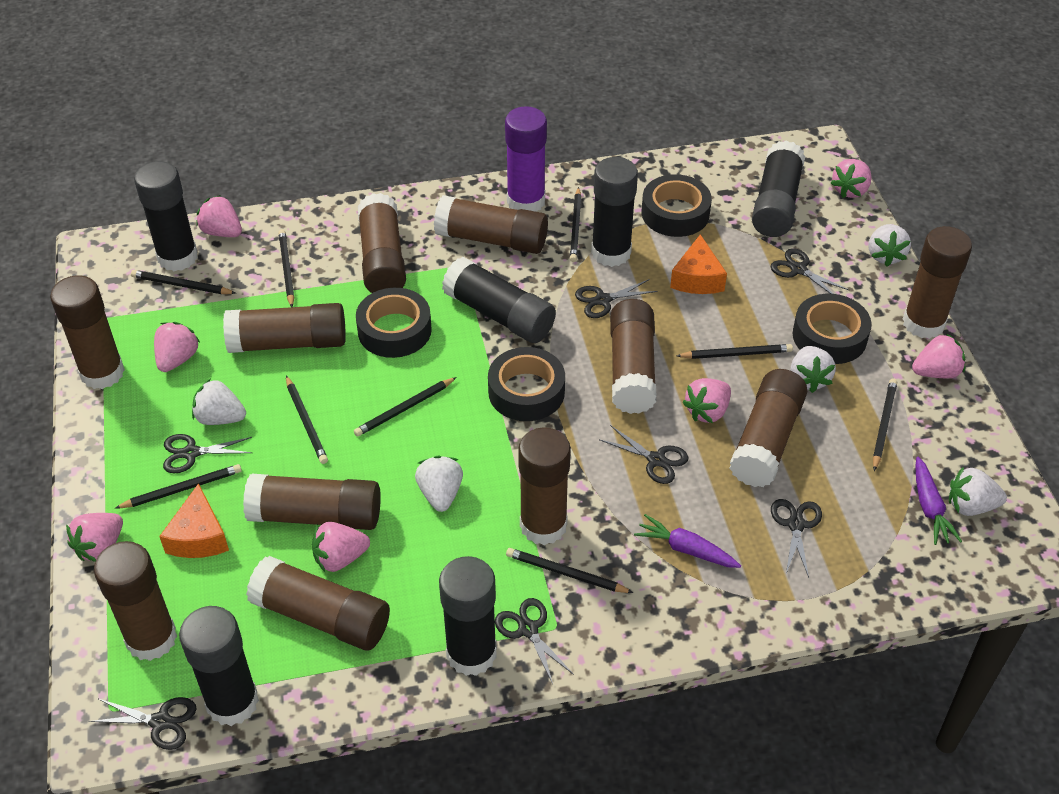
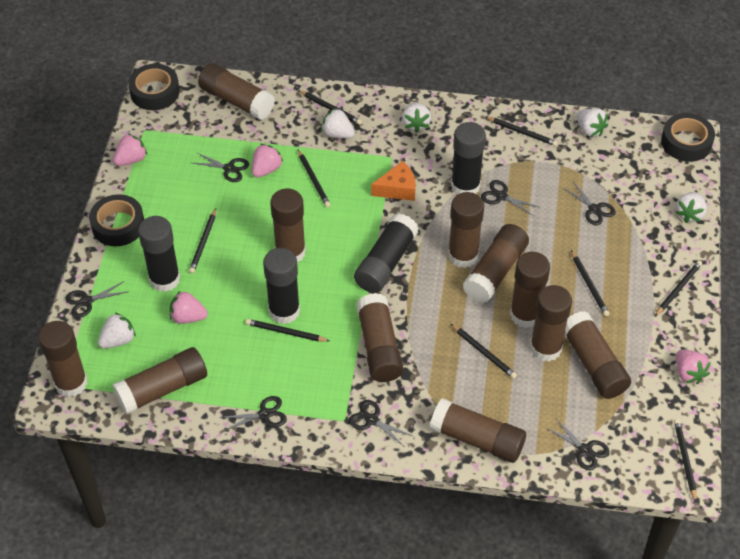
black glue stick: 6 -> 4
black tape: 4 -> 3
orange cheese: 2 -> 1
pink strawberry: 7 -> 4
purple carrot: 2 -> 0
purple glue stick: 1 -> 0

